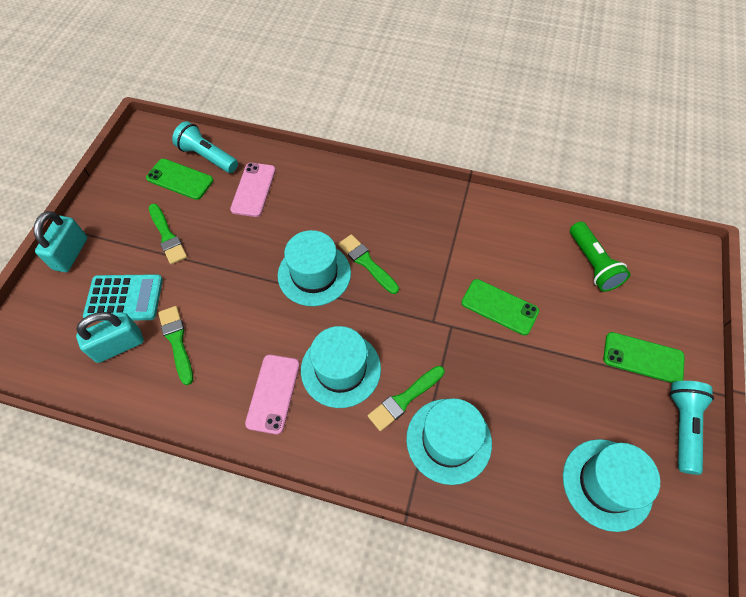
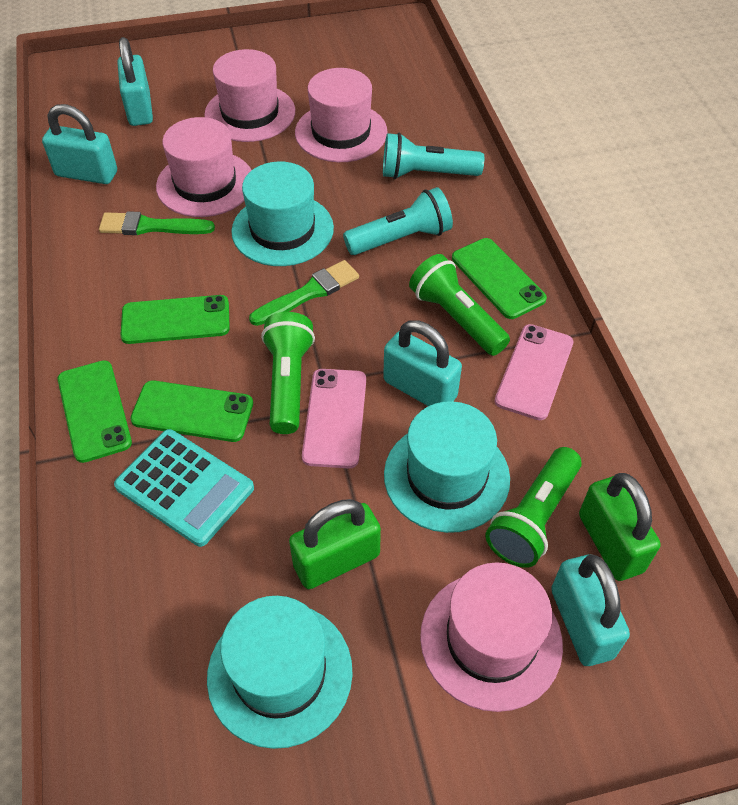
green brush: 4 -> 2
green flashlight: 1 -> 3
green padlock: 0 -> 2
green phone: 3 -> 4
pink hat: 0 -> 4
turquoise hat: 4 -> 3
turquoise padlock: 2 -> 4

